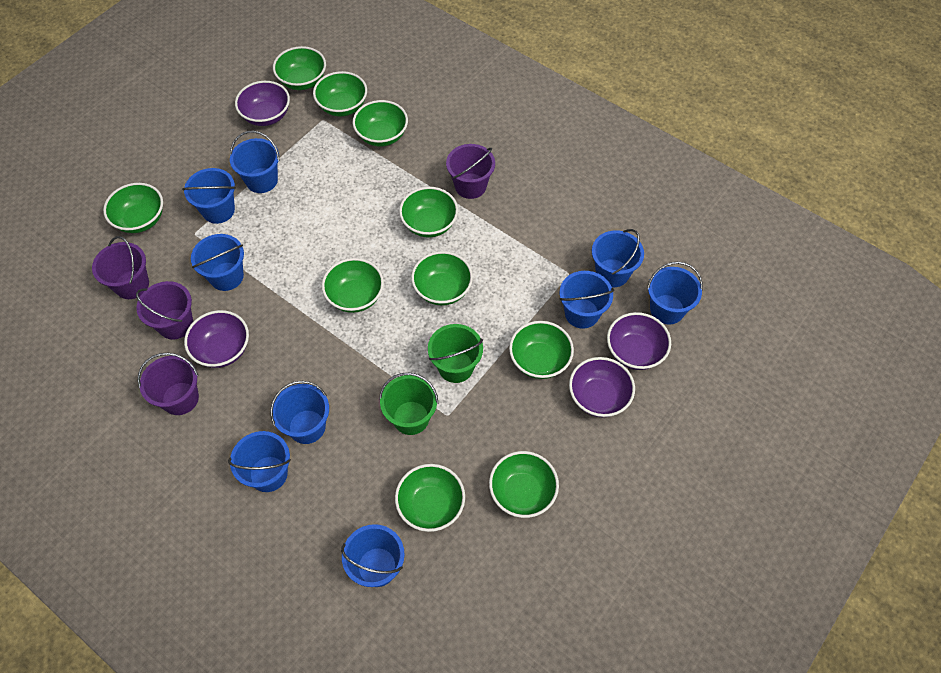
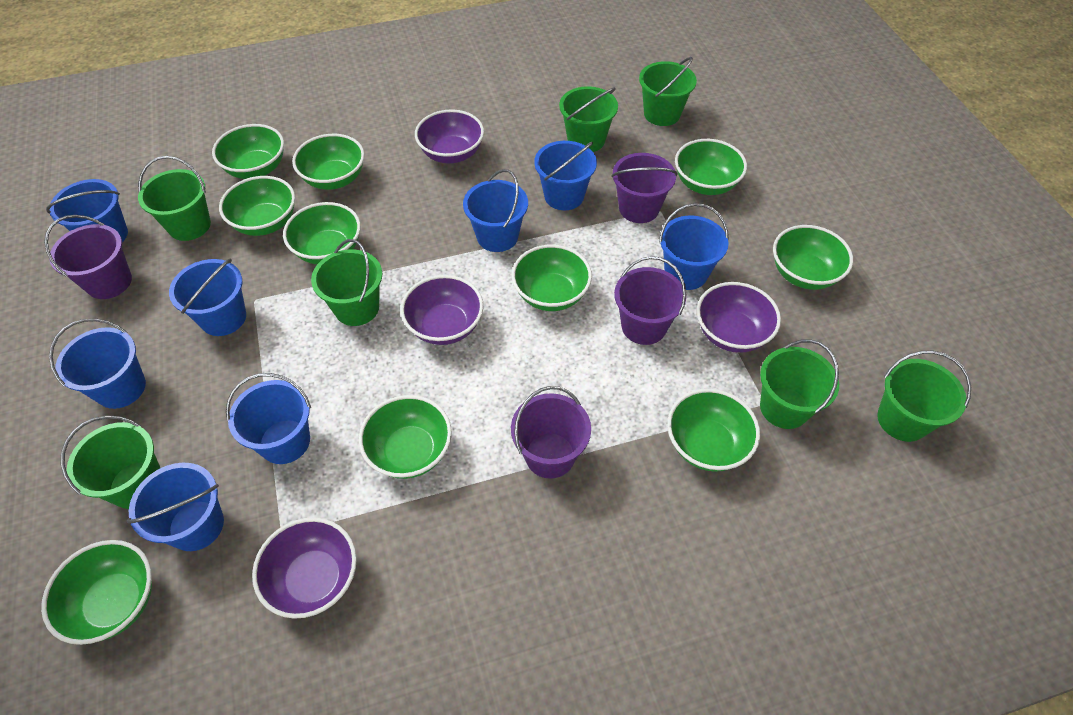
blue bucket: 9 -> 8
green bucket: 2 -> 7

